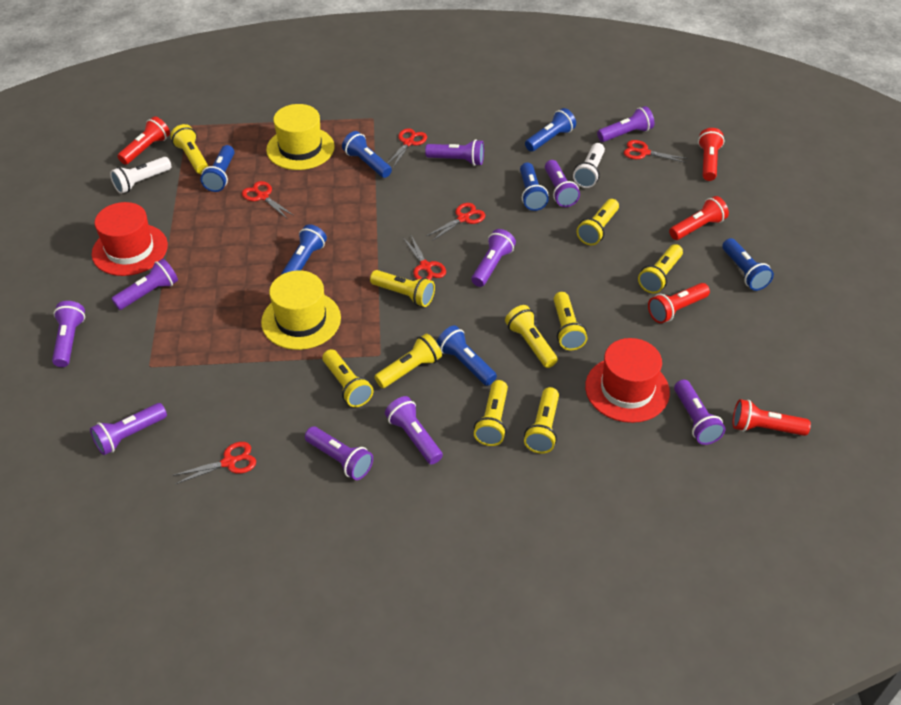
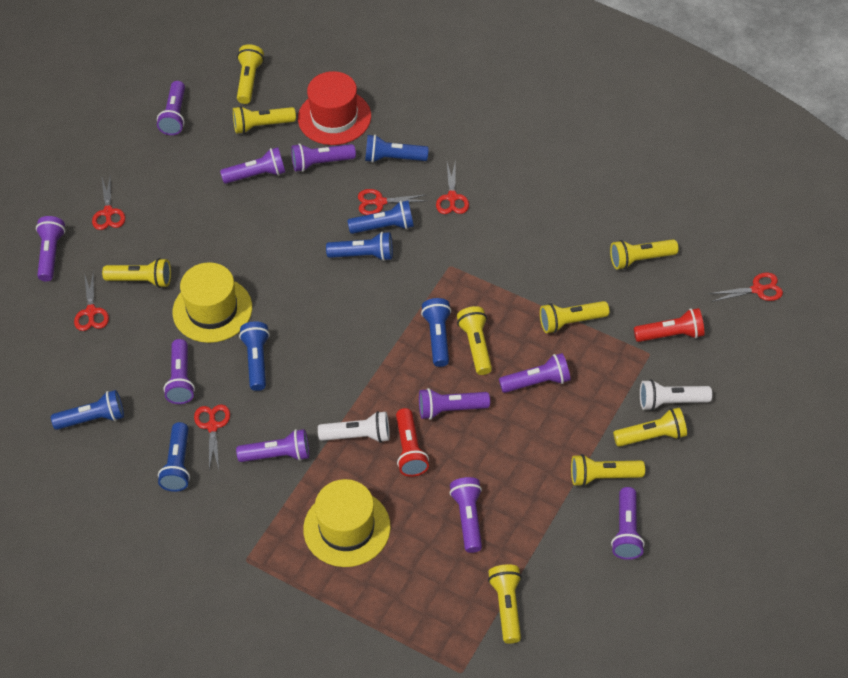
red flashlight: 5 -> 2
red hat: 2 -> 1
yellow flashlight: 10 -> 9

